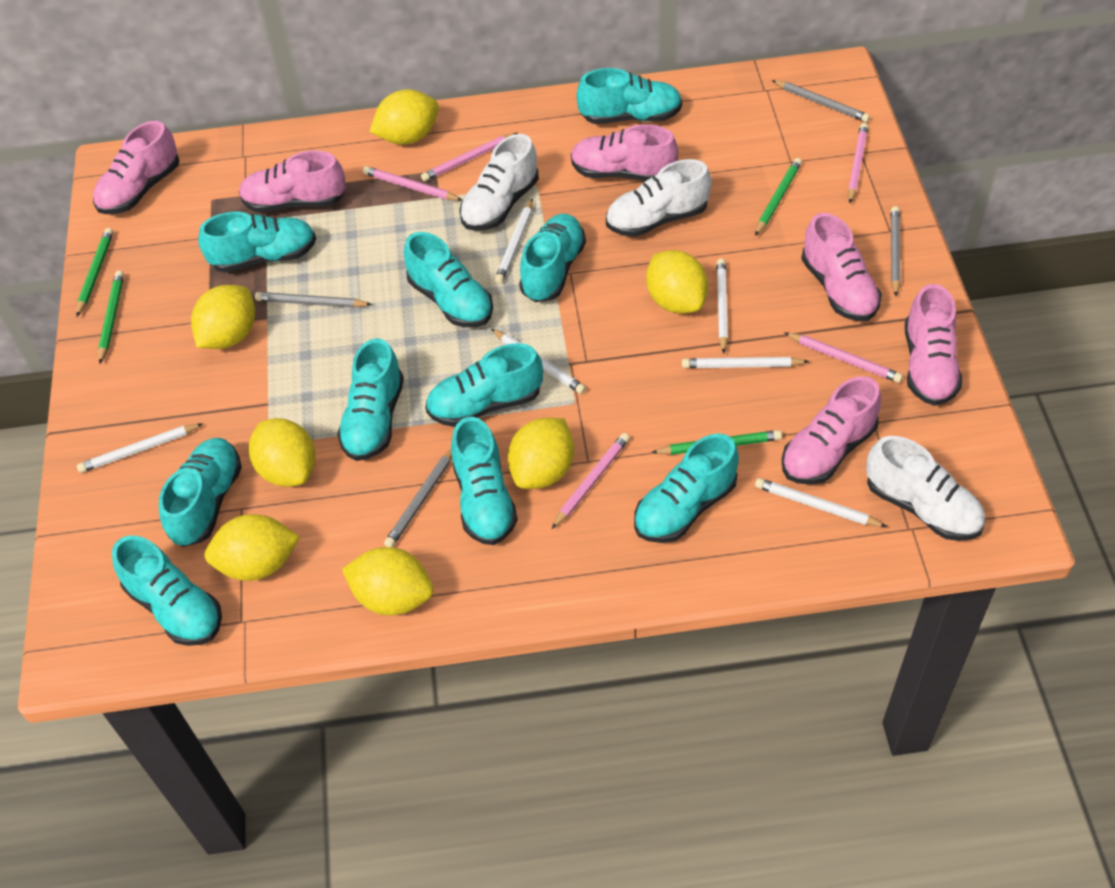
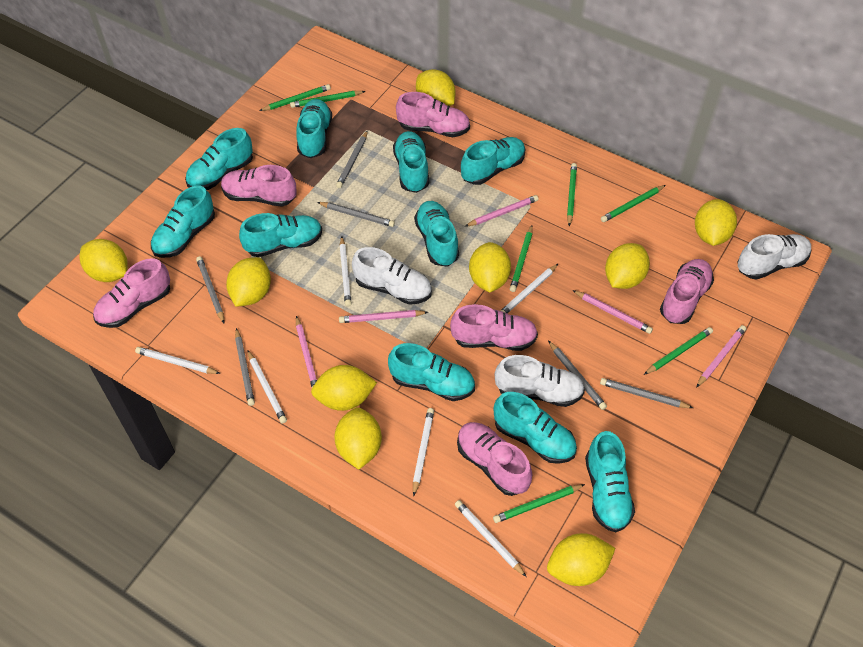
green pencil: 4 -> 7
grey pencil: 4 -> 6
yellow lemon: 7 -> 9

